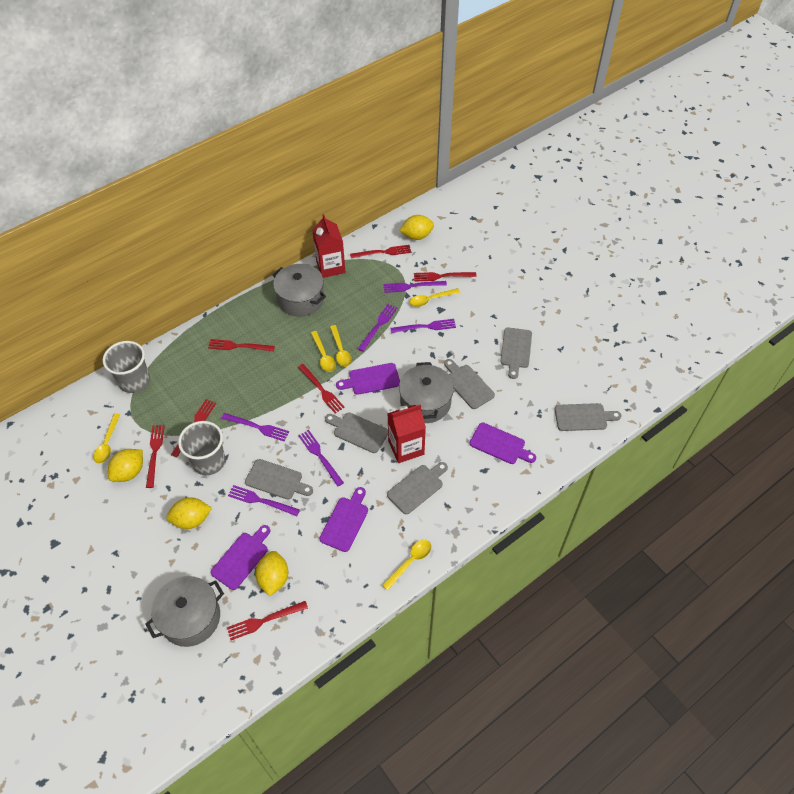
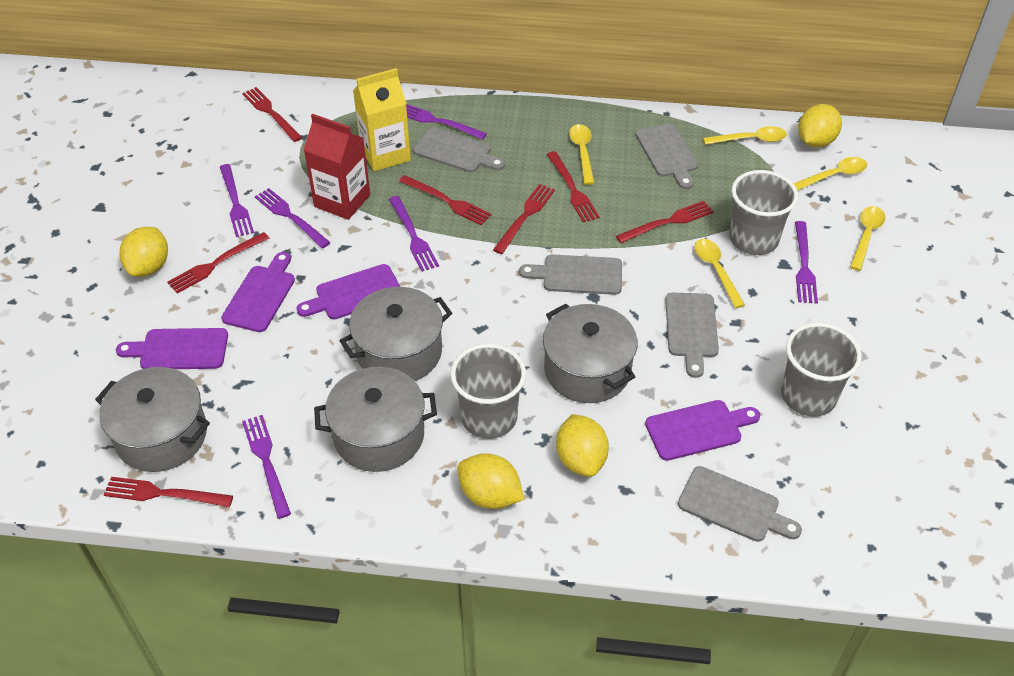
grey cup: 2 -> 3
grey cutting board: 6 -> 5
grey pot: 3 -> 4
red carton: 2 -> 1
yellow carton: 0 -> 1

